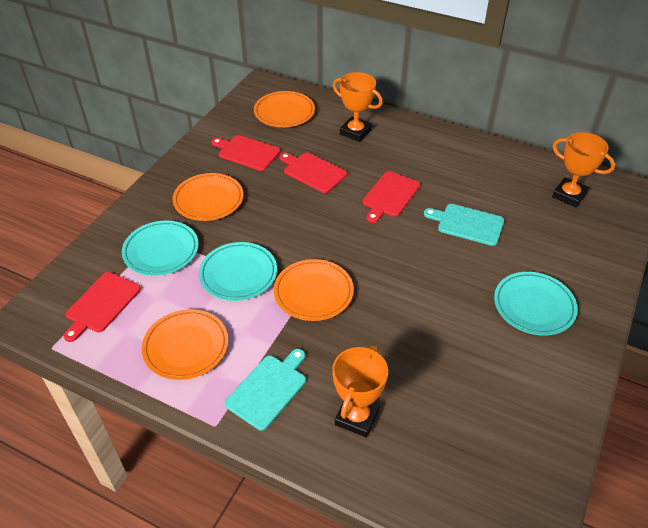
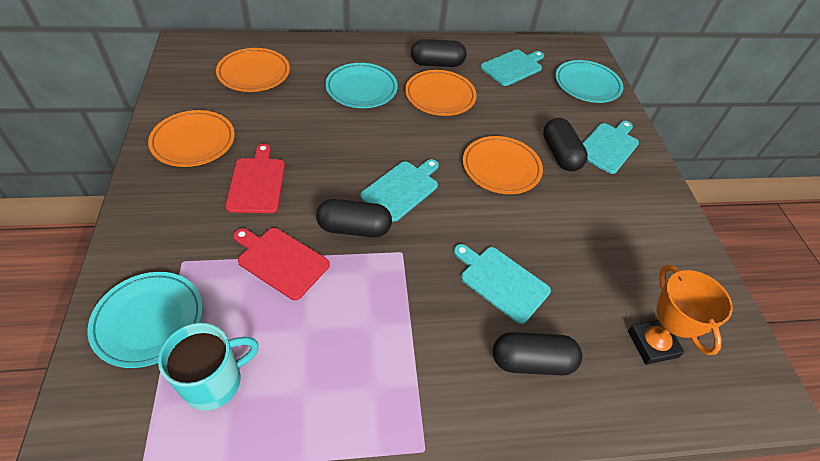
black capsule: 0 -> 4
orange trophy: 3 -> 1
red cutting board: 4 -> 2
turquoise cutting board: 2 -> 4
turquoise mug: 0 -> 1

